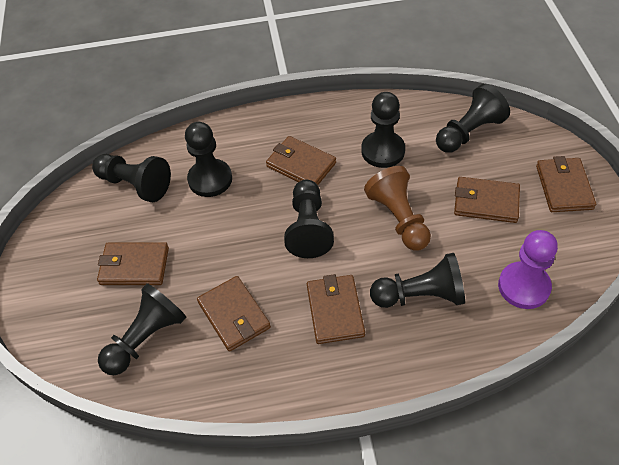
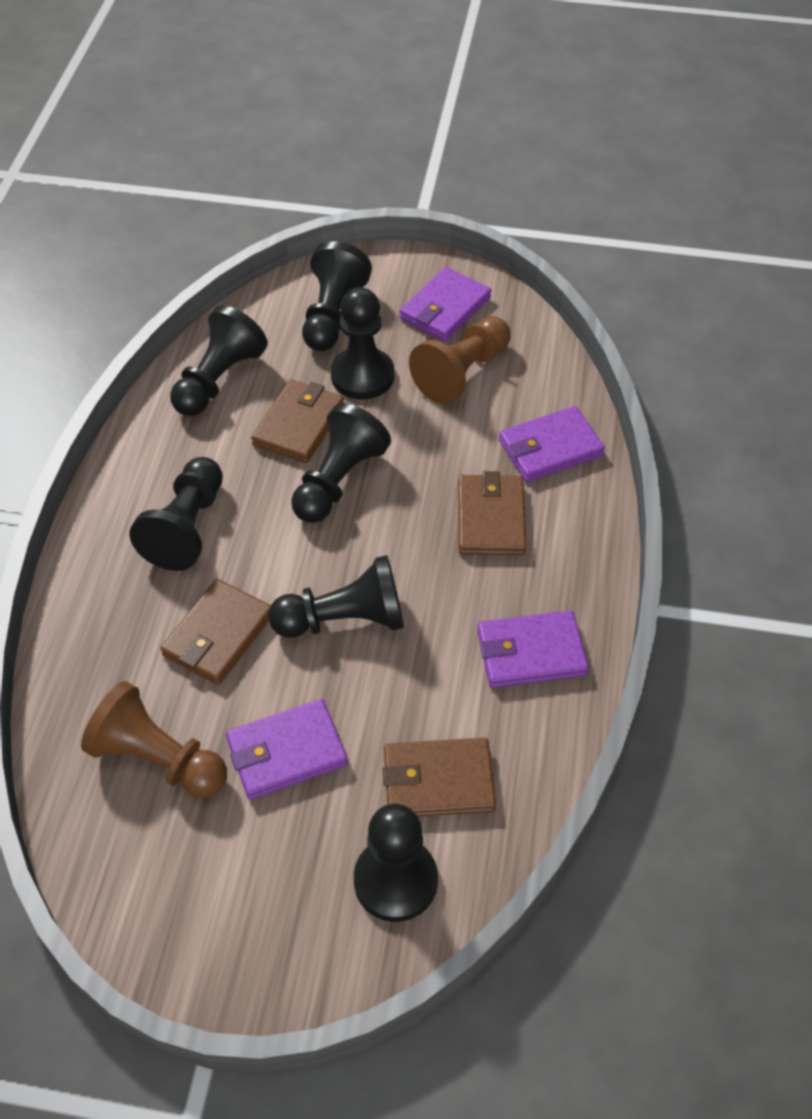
brown pawn: 1 -> 2
brown wallet: 6 -> 4
purple pawn: 1 -> 0
purple wallet: 0 -> 4

